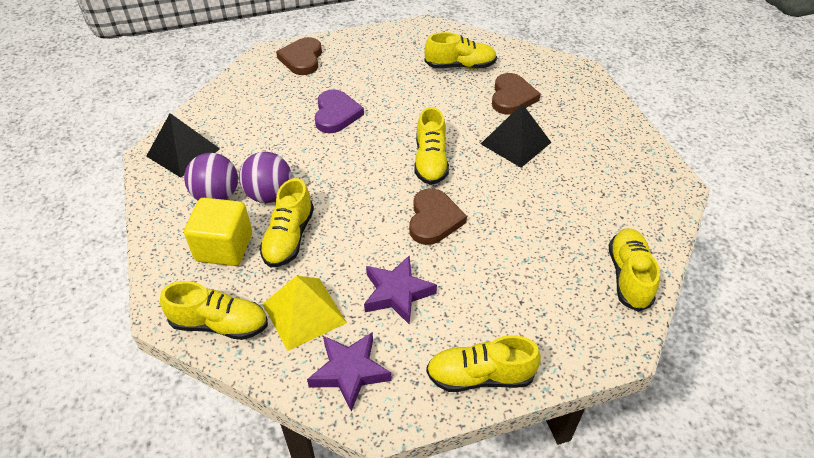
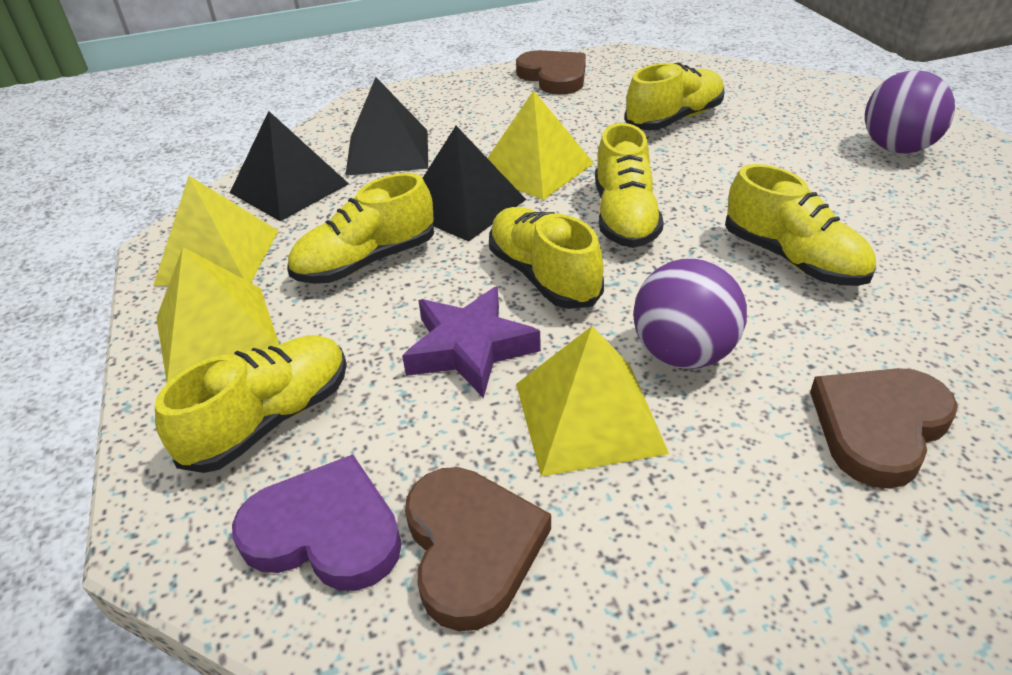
black pyramid: 2 -> 3
purple star: 2 -> 1
yellow cube: 1 -> 0
yellow pyramid: 1 -> 4

